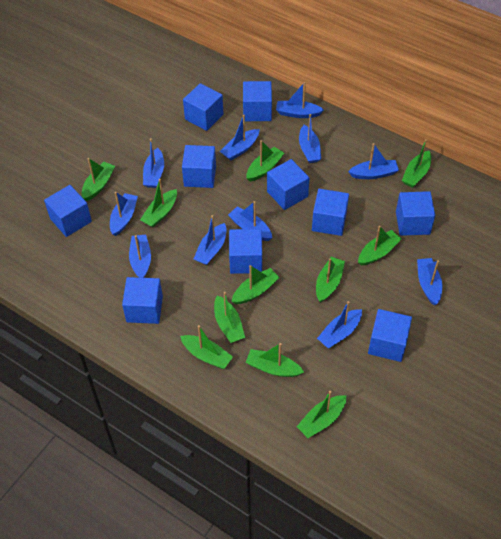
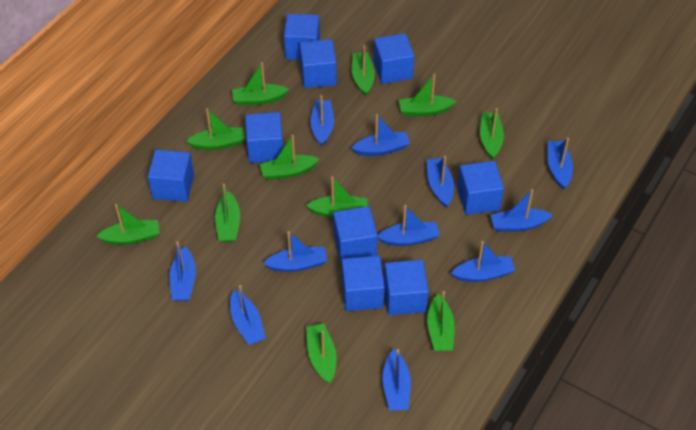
blue cube: 10 -> 9

